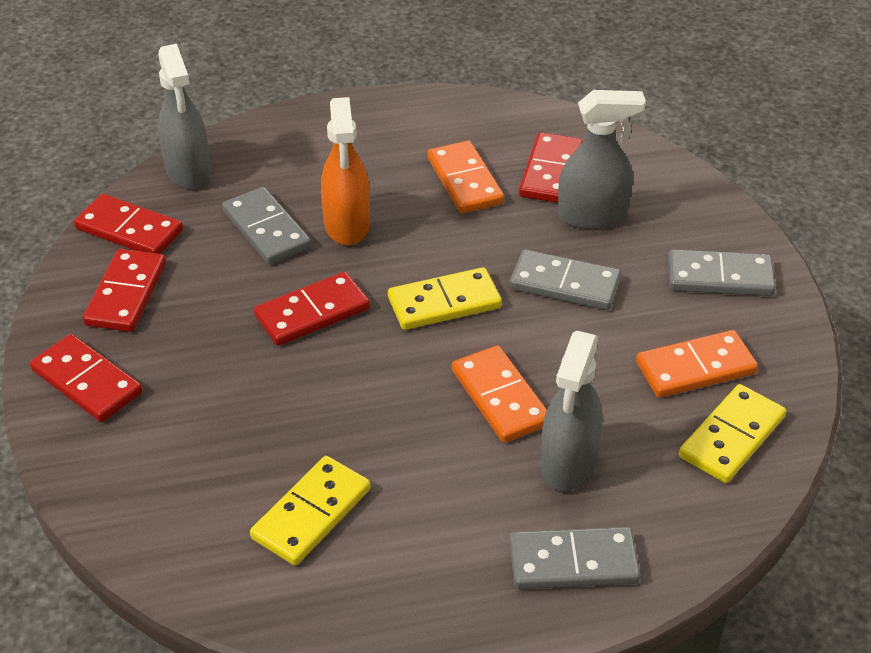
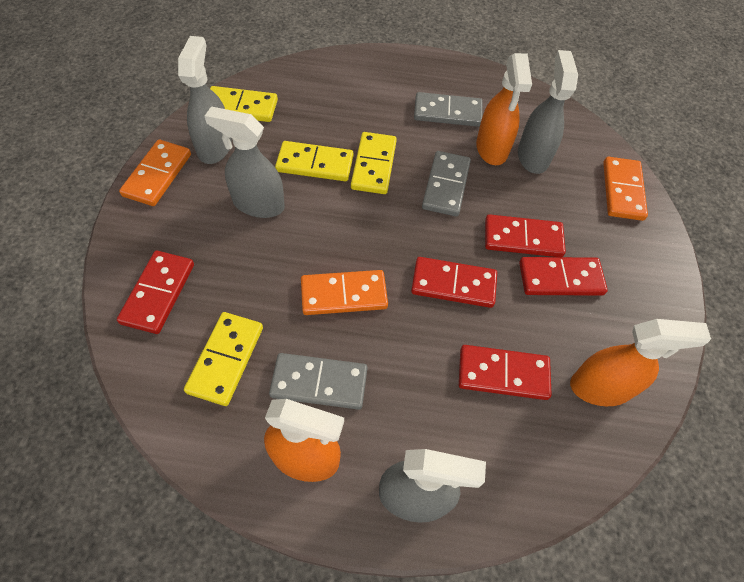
grey domino: 4 -> 3
grey spray bottle: 3 -> 4
orange spray bottle: 1 -> 3
yellow domino: 3 -> 4

